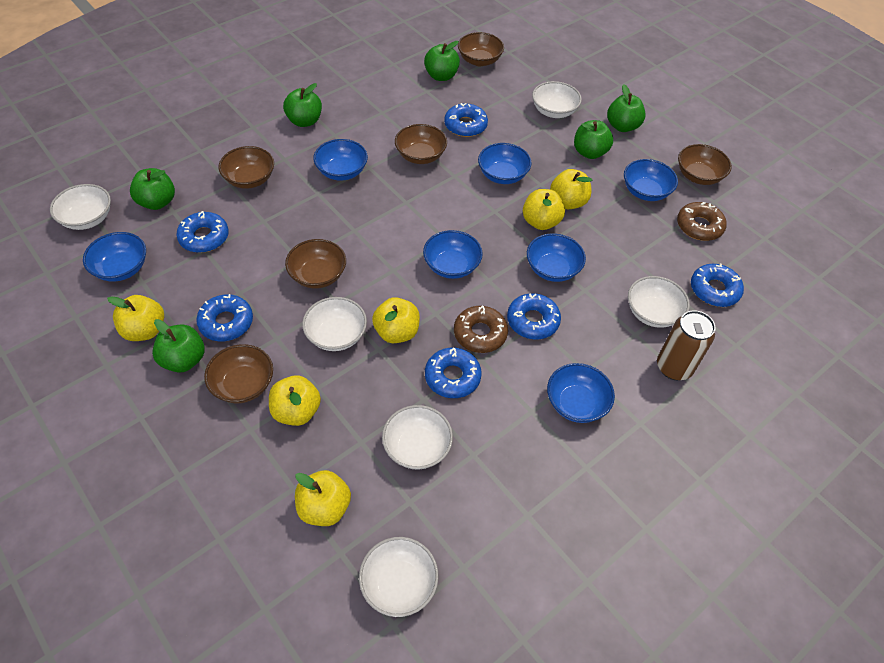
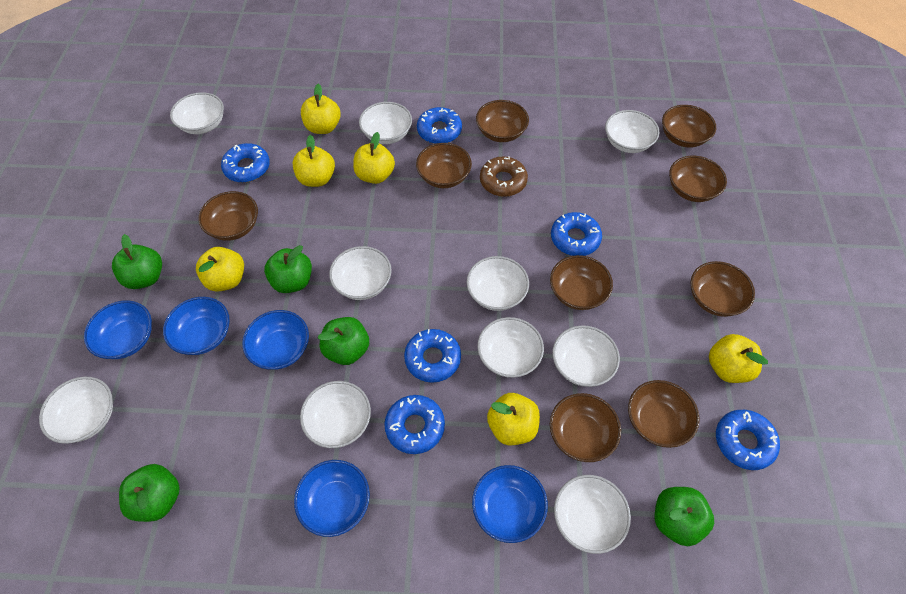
blue bowl: 7 -> 5
brown bowl: 6 -> 9
brown can: 1 -> 0
brown donut: 2 -> 1
green apple: 6 -> 5
white bowl: 6 -> 10

